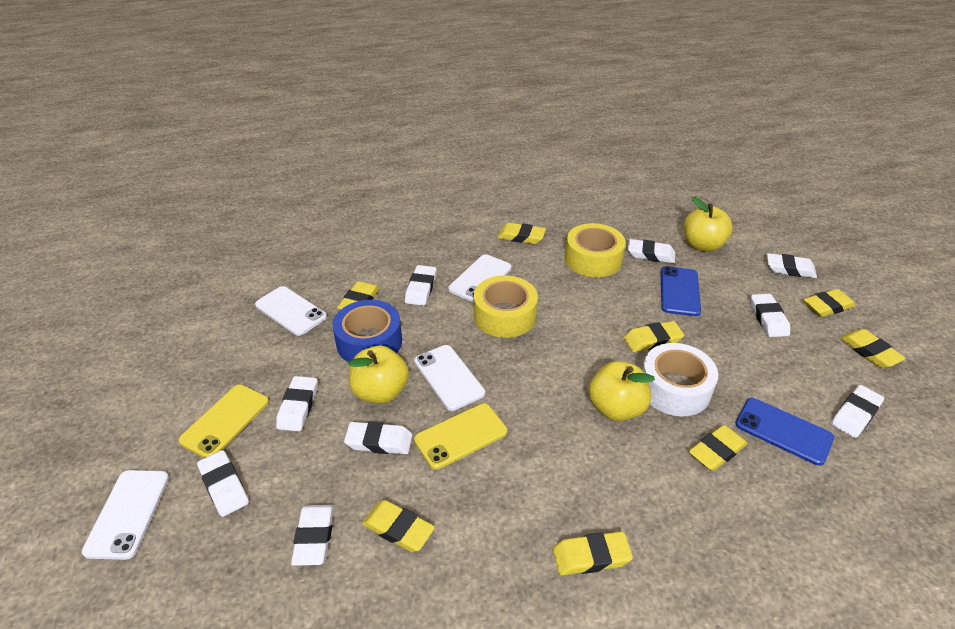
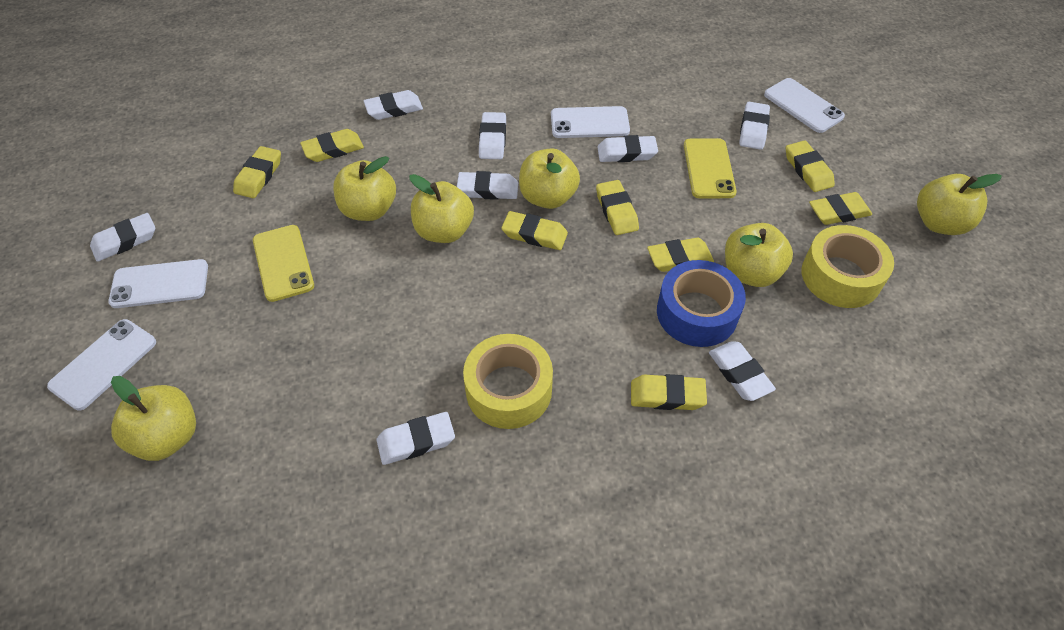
blue phone: 2 -> 0
white eraser: 9 -> 8
white tape: 1 -> 0
yellow apple: 3 -> 6

